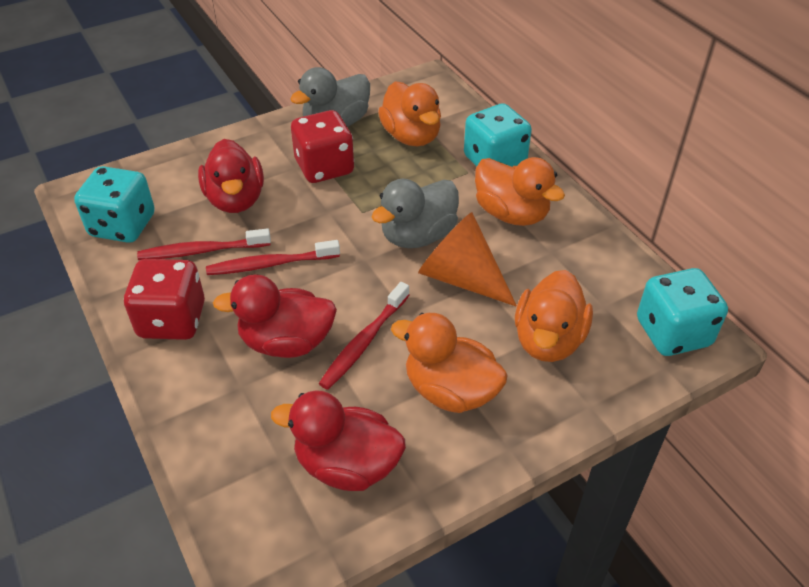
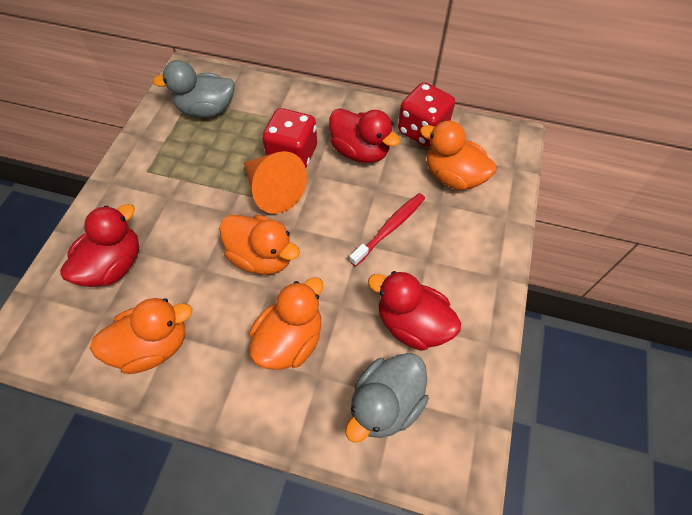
red toothbrush: 3 -> 1
turquoise dice: 3 -> 0

